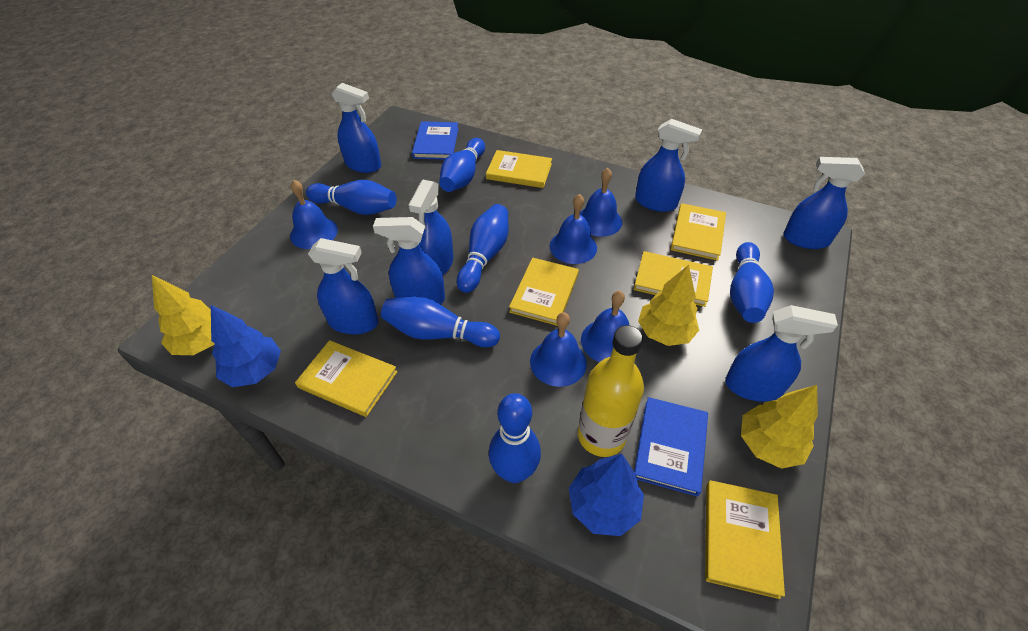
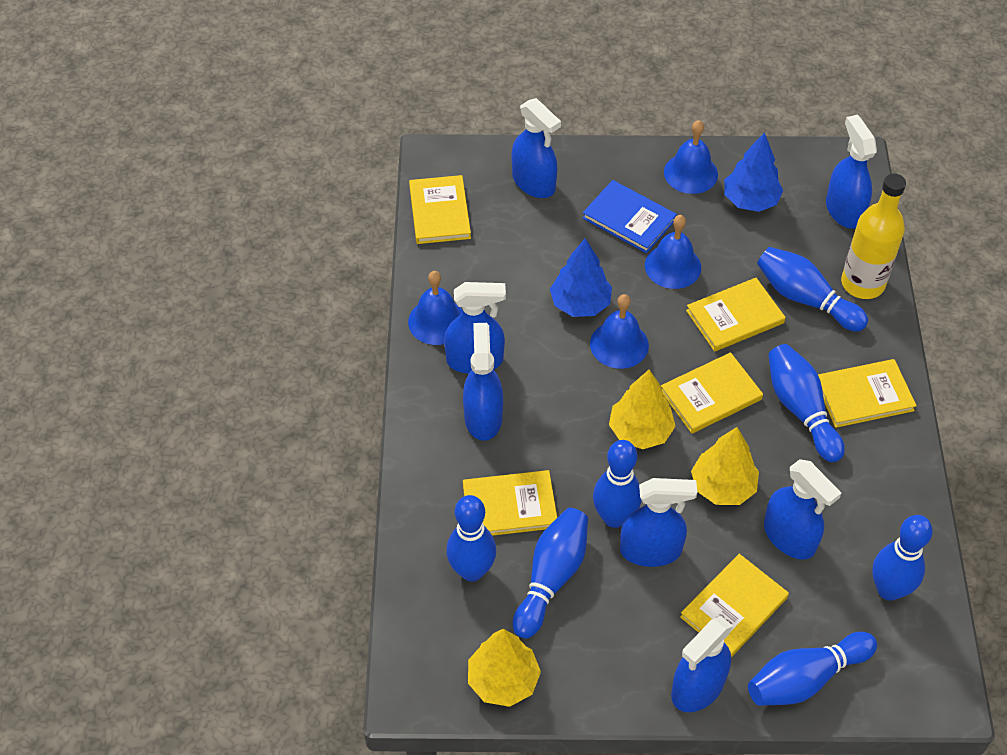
blue bell: 5 -> 4
blue book: 2 -> 1
blue bowling pin: 6 -> 7

